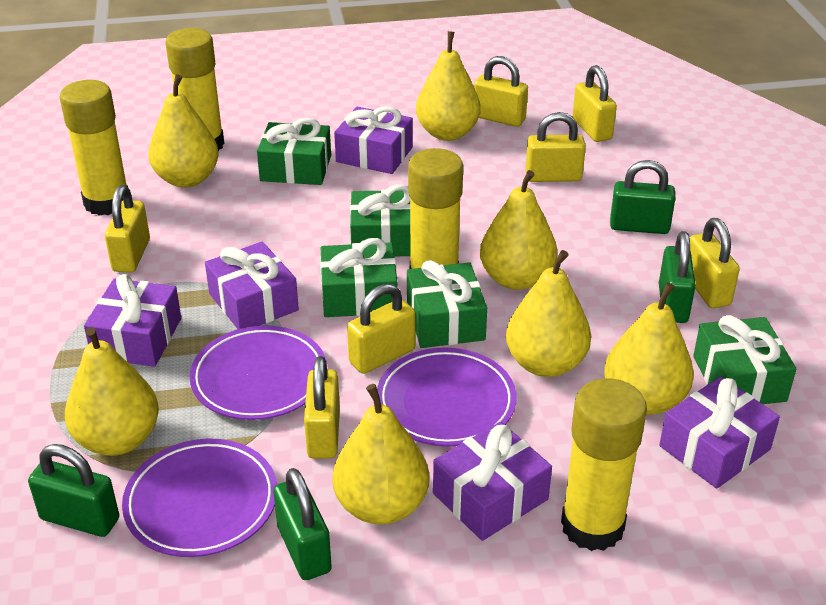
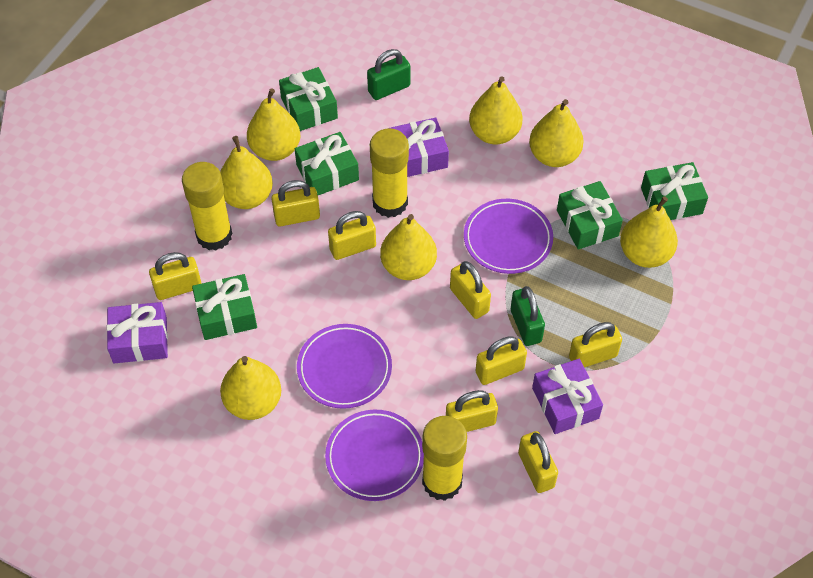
green padlock: 4 -> 2
purple gift: 5 -> 3
yellow glue stick: 4 -> 3
yellow padlock: 7 -> 8

